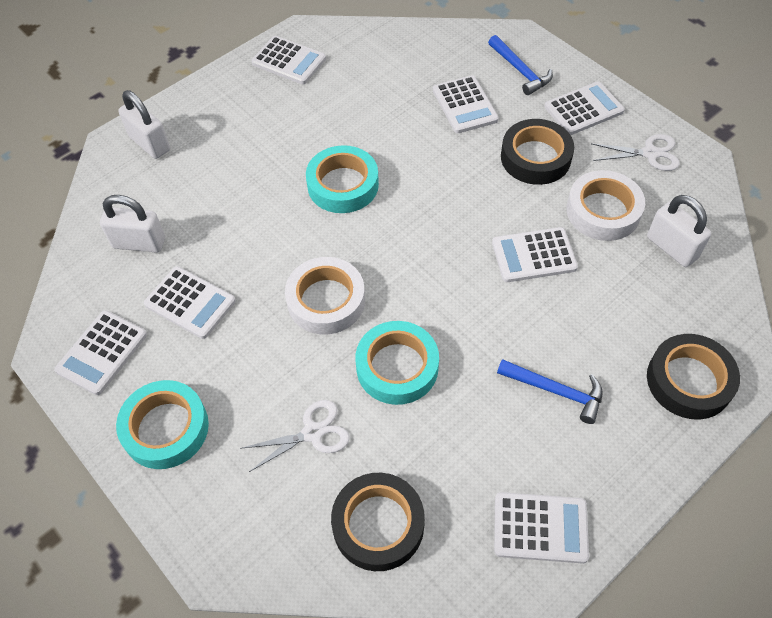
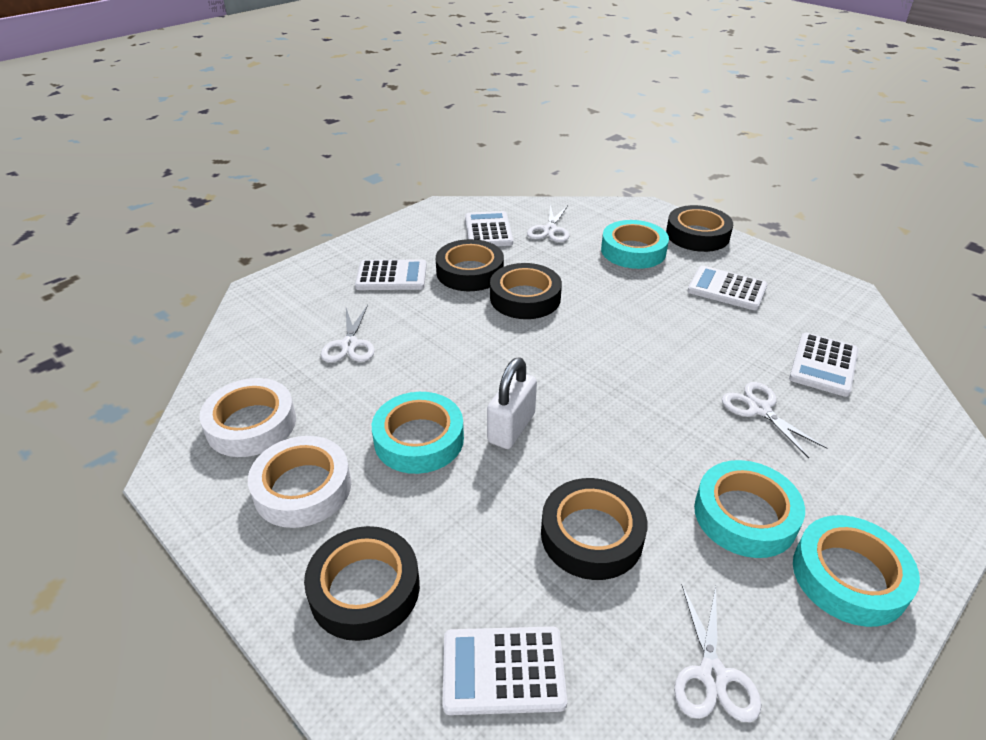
black tape: 3 -> 5
blue hammer: 2 -> 0
turquoise tape: 3 -> 4
white calculator: 7 -> 5
white padlock: 3 -> 1
white scissors: 2 -> 4

